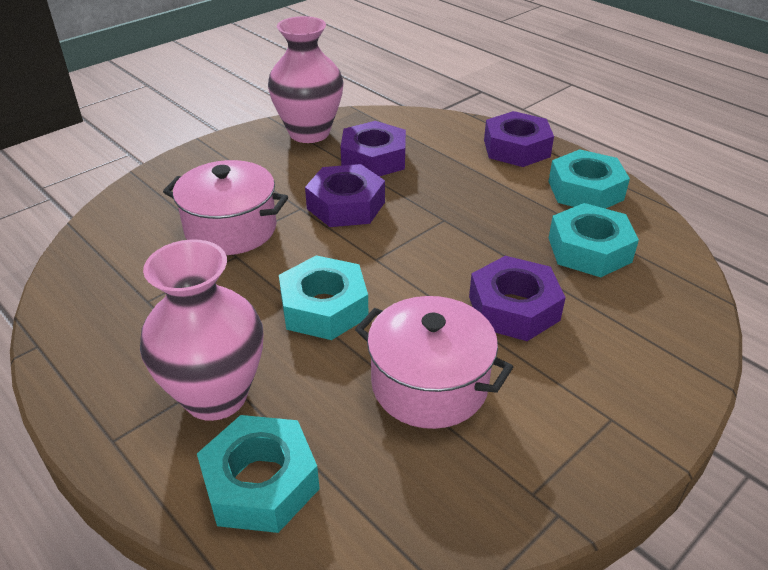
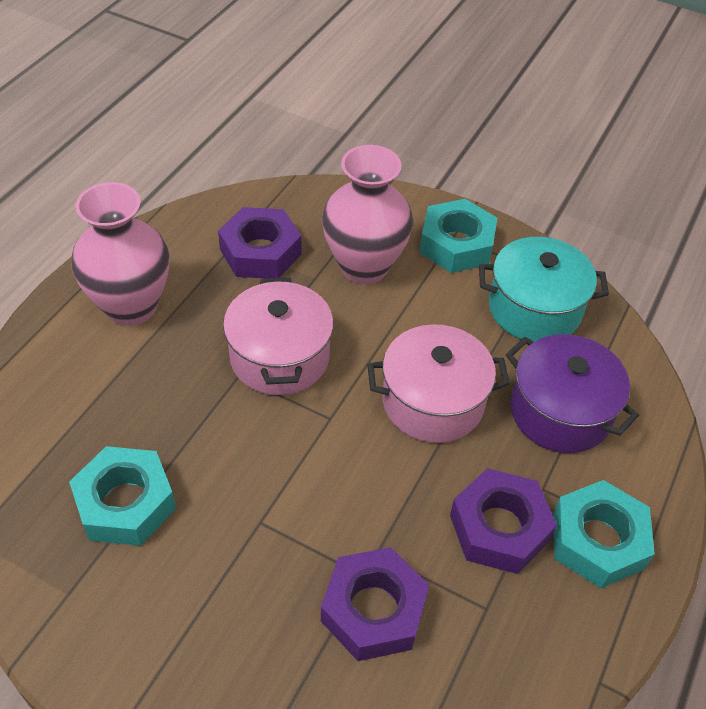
purple nut: 4 -> 3
purple pot: 0 -> 1
turquoise nut: 4 -> 3
turquoise pot: 0 -> 1

